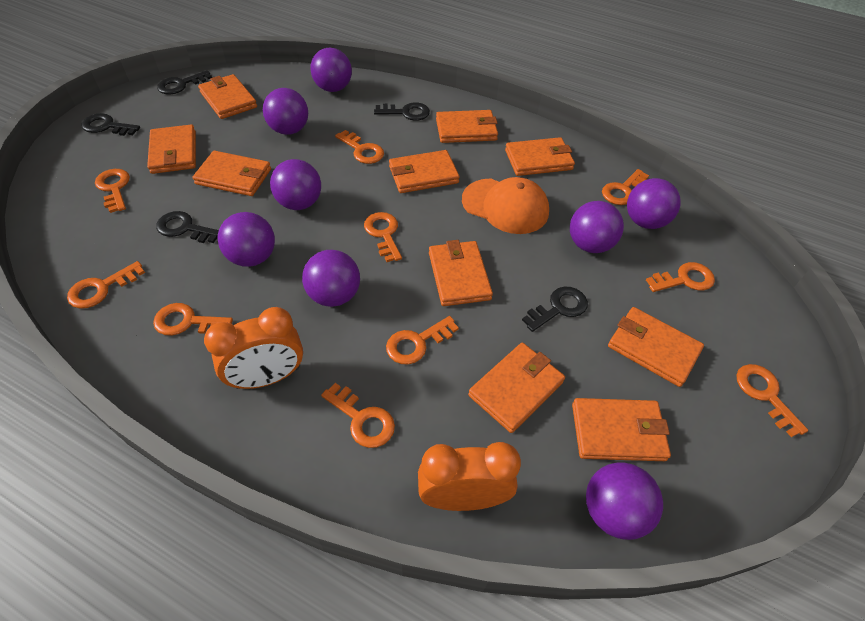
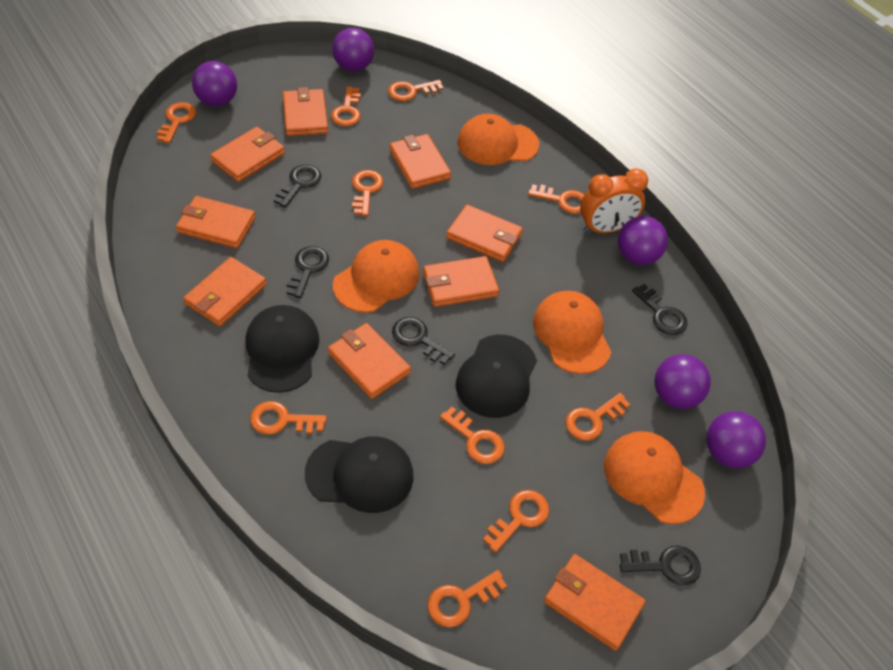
black cap: 0 -> 3
orange cap: 1 -> 4
orange clock: 2 -> 1
orange wallet: 10 -> 9
purple ball: 8 -> 5

